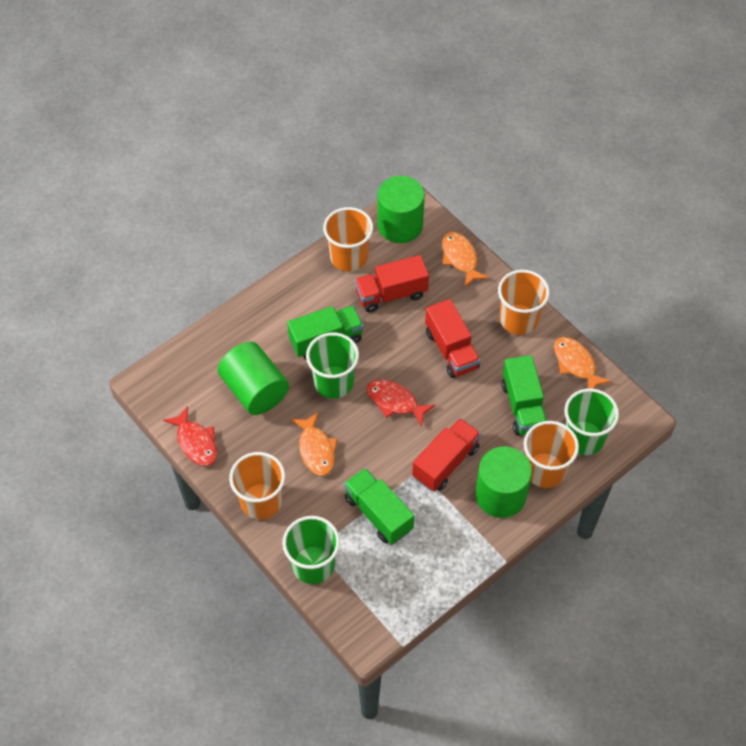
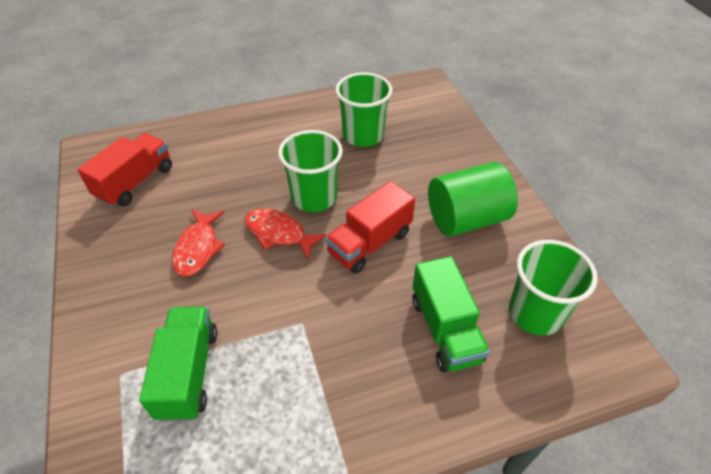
green cylinder: 3 -> 1
green truck: 3 -> 2
orange cup: 4 -> 0
orange fish: 3 -> 0
red truck: 3 -> 2

